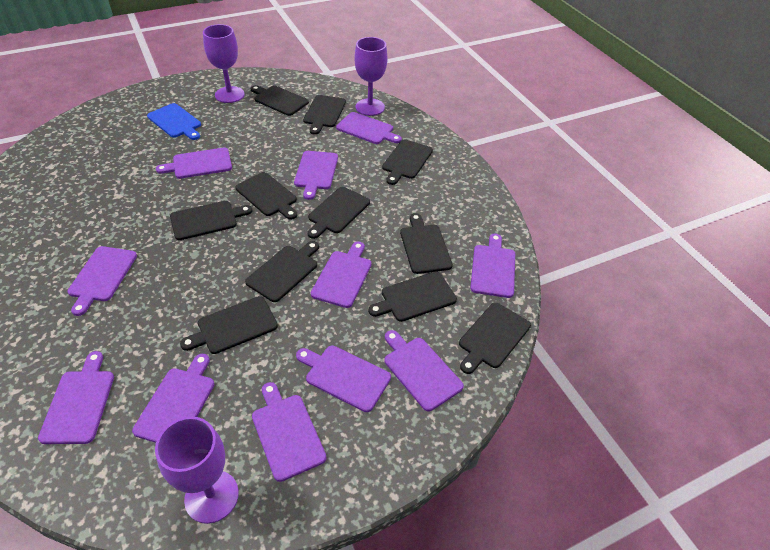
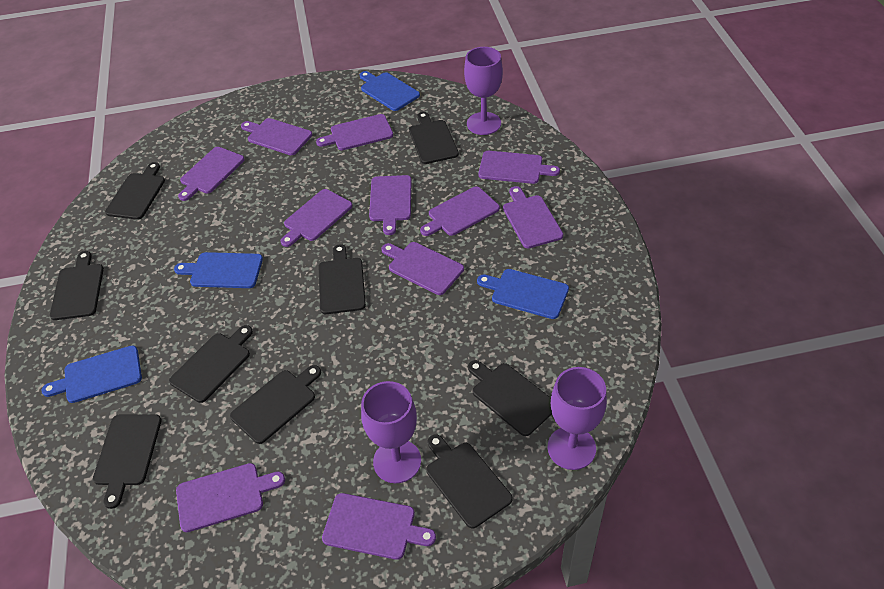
black cutting board: 11 -> 9
blue cutting board: 1 -> 4

